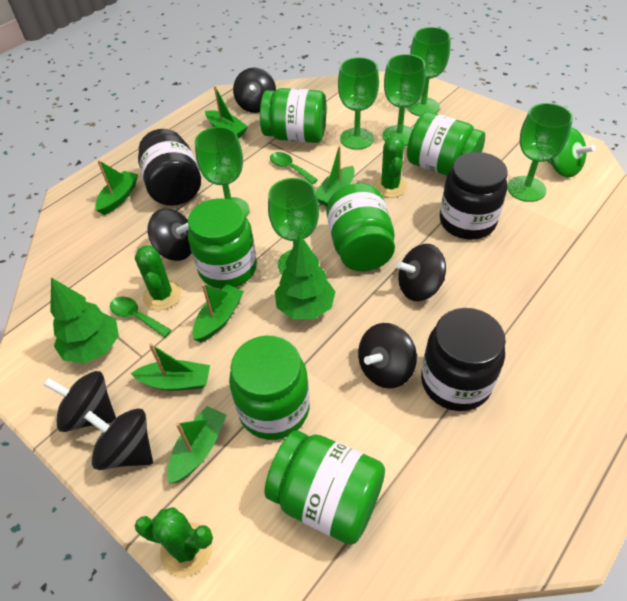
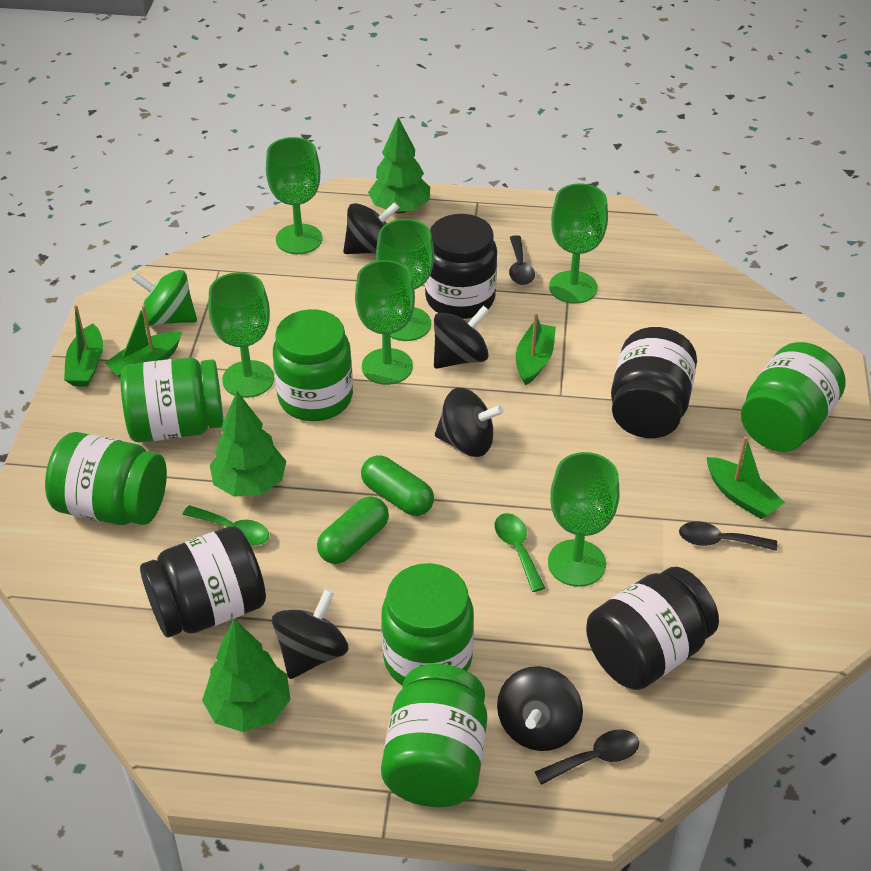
black jar: 3 -> 4
black spinning top: 6 -> 5
black spoon: 0 -> 3
green boat: 6 -> 4
green cactus: 3 -> 0
green capsule: 0 -> 2
green tree: 2 -> 3

